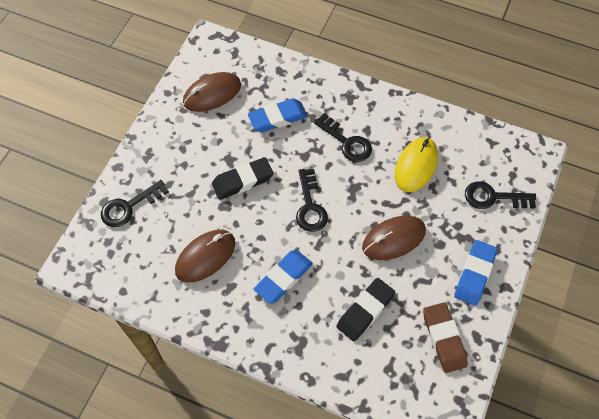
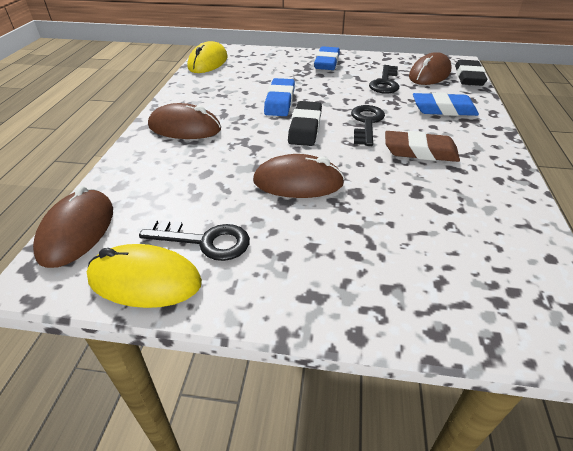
black key: 4 -> 3
brown mouse: 3 -> 4
yellow mouse: 1 -> 2

